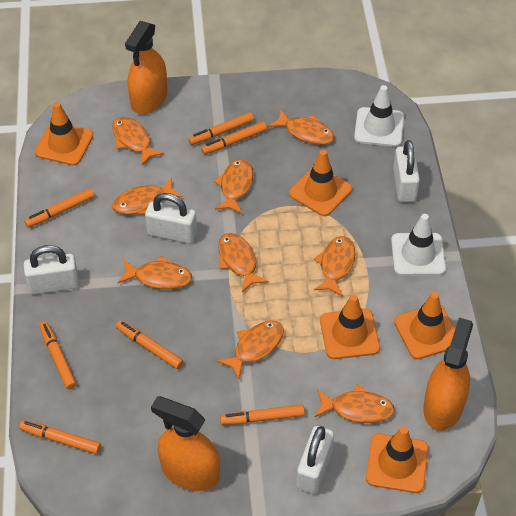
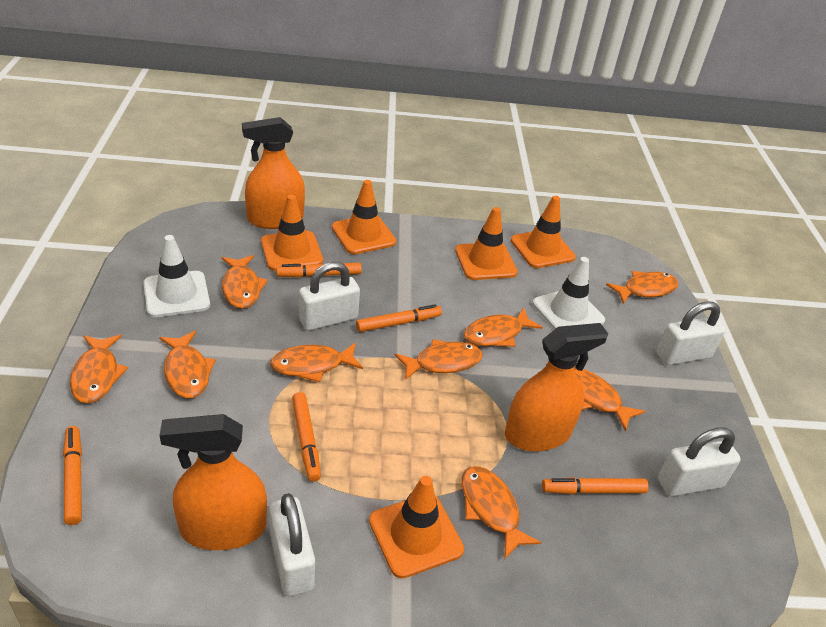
orange marker: 7 -> 5

